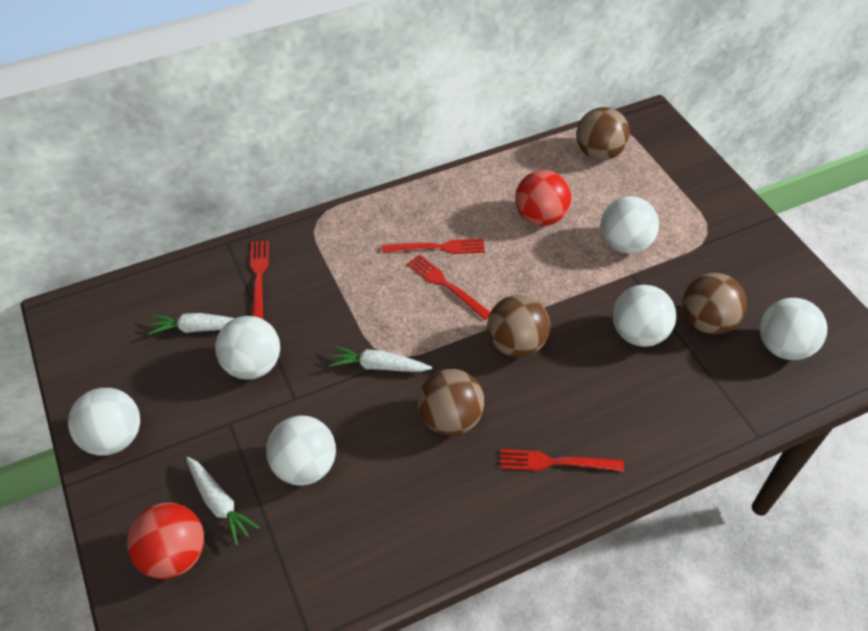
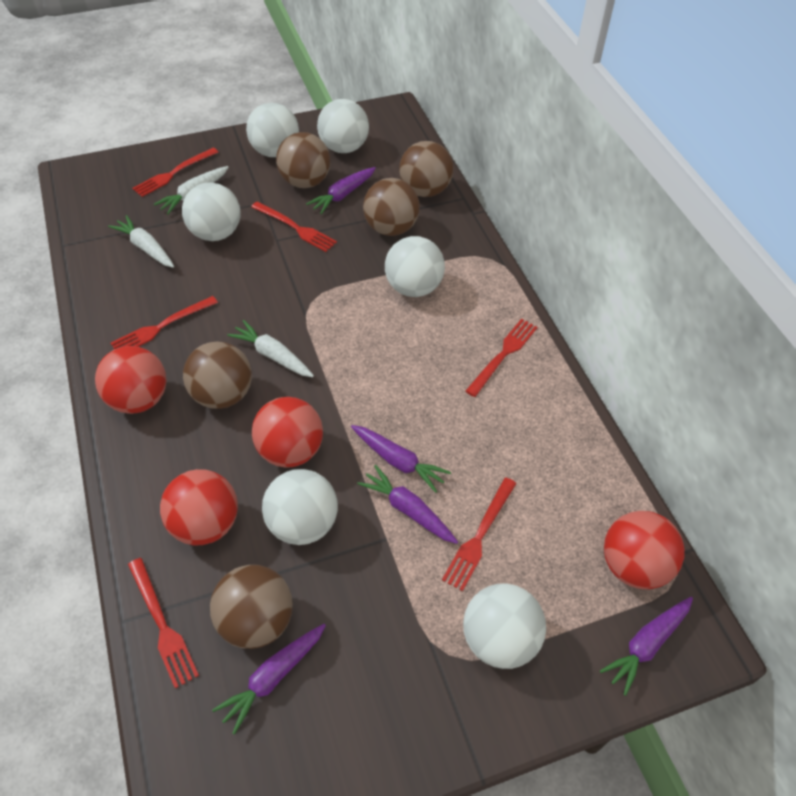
brown ball: 4 -> 5
purple carrot: 0 -> 5
red ball: 2 -> 4
red fork: 4 -> 6

